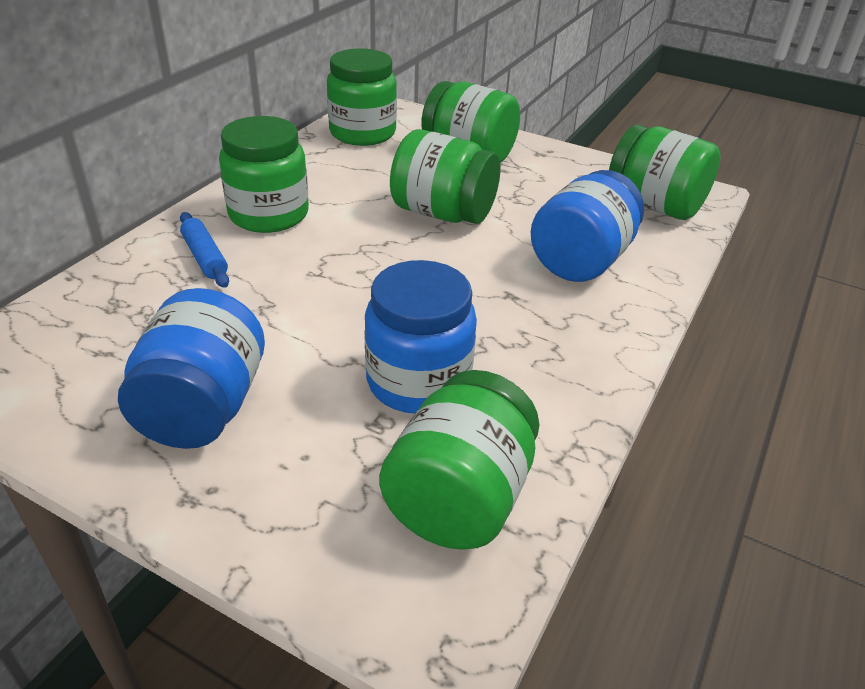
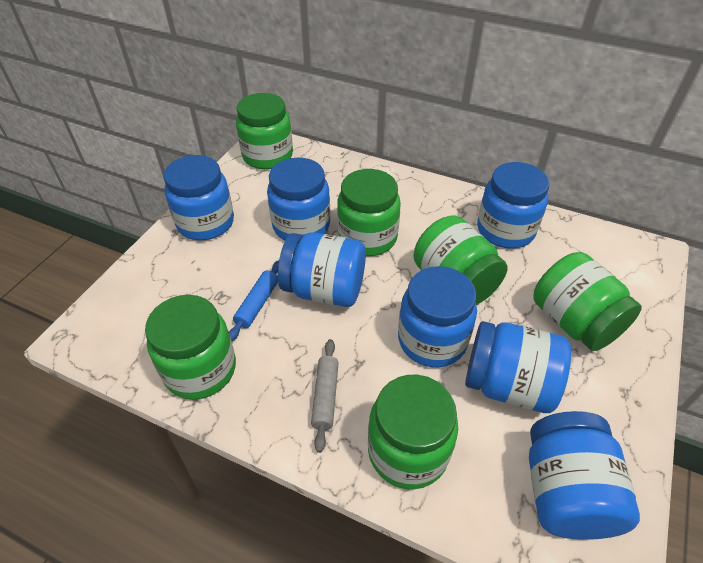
blue jar: 3 -> 7
grey rolling pin: 0 -> 1

